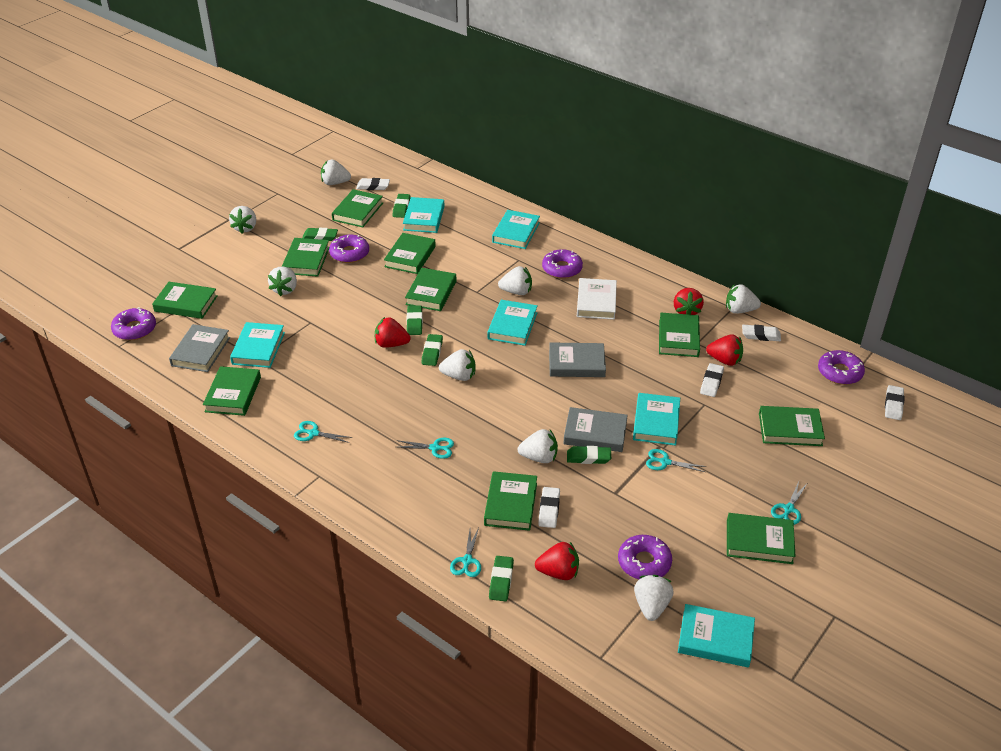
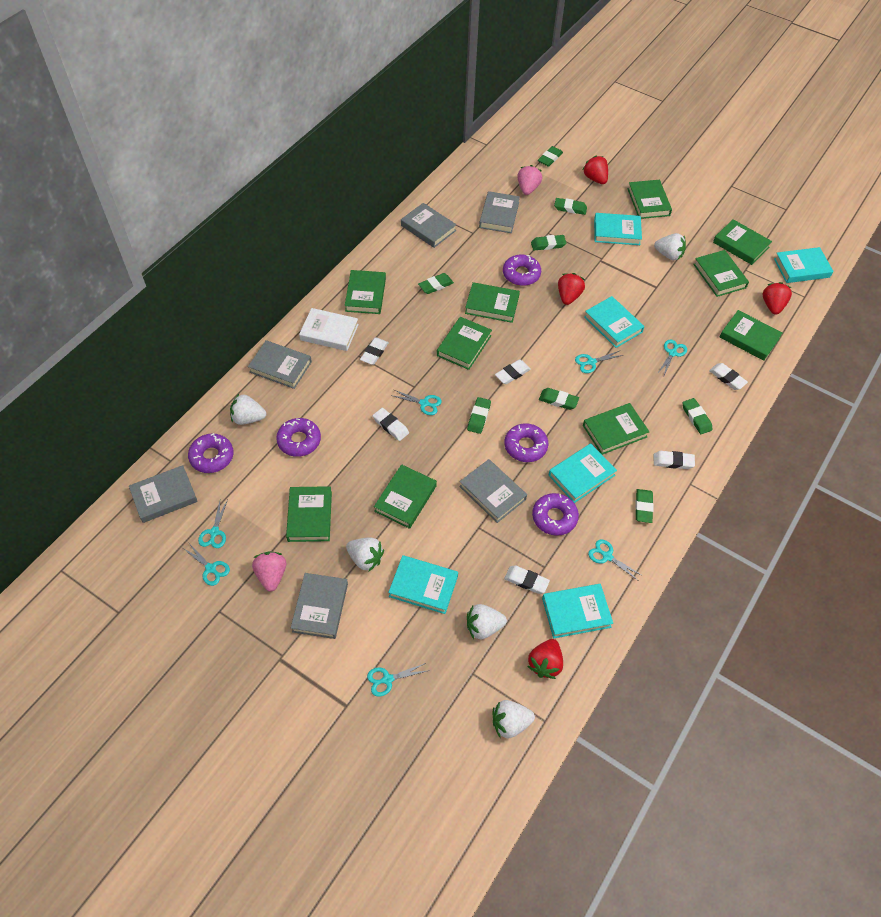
green eraser: 6 -> 8
grey book: 3 -> 6
pink strawberry: 0 -> 2
turquoise scissors: 5 -> 7
white eraser: 5 -> 6
white strawberry: 8 -> 5

